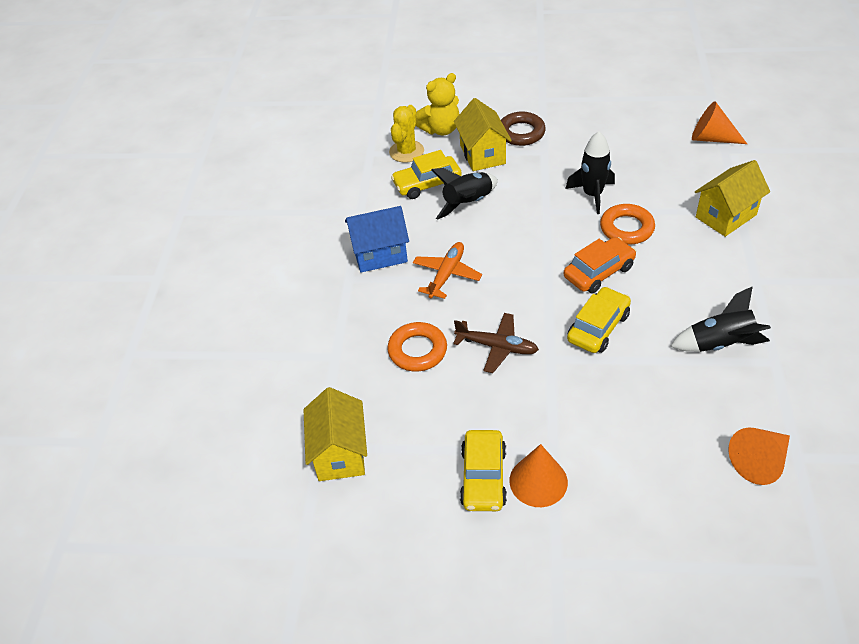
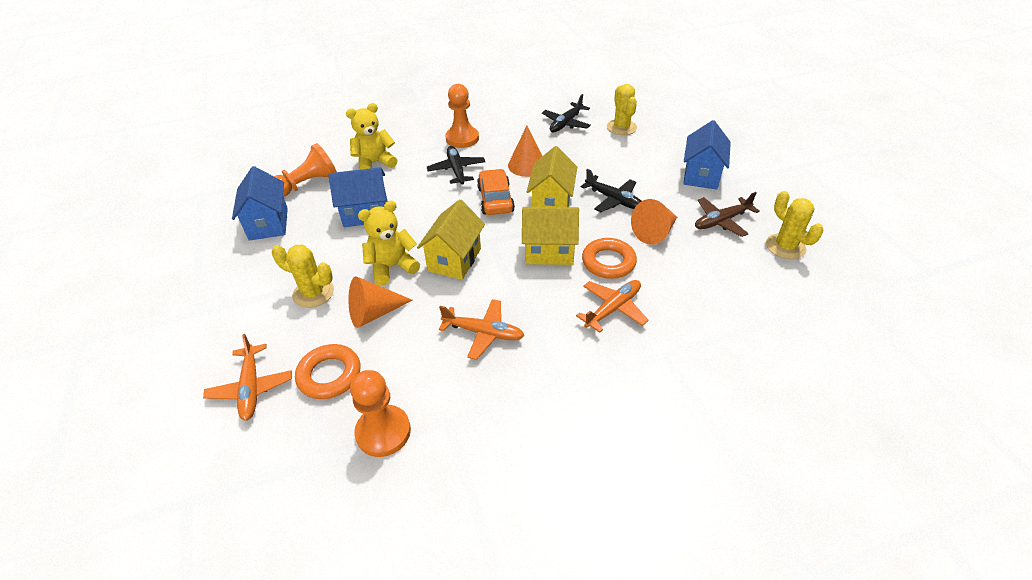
black plane: 0 -> 3
black rocket: 3 -> 0
blue house: 1 -> 3
brown ring: 1 -> 0
orange pawn: 0 -> 3
orange plane: 1 -> 3
yellow cactus: 1 -> 3
yellow car: 3 -> 0
yellow teddy bear: 1 -> 2

